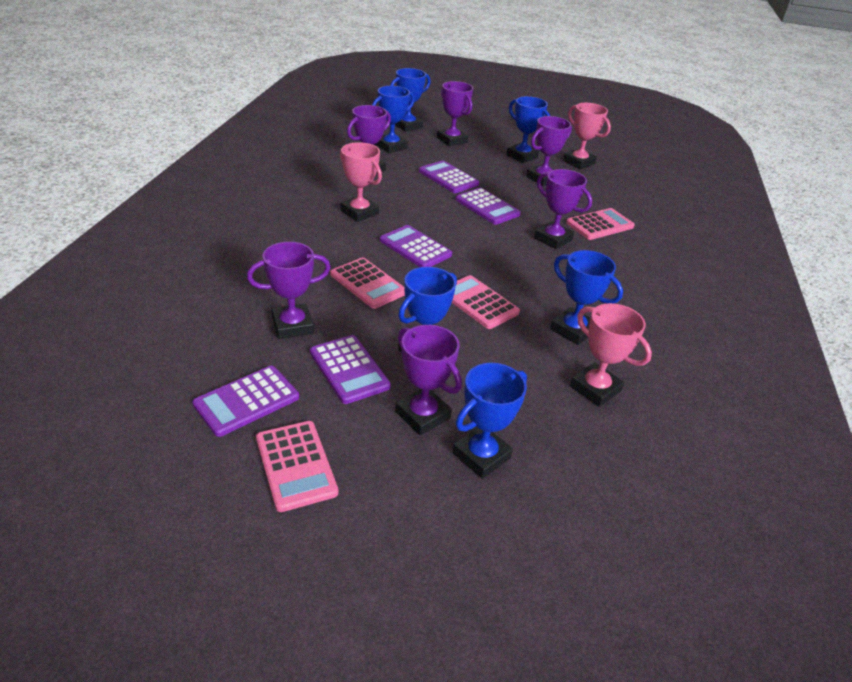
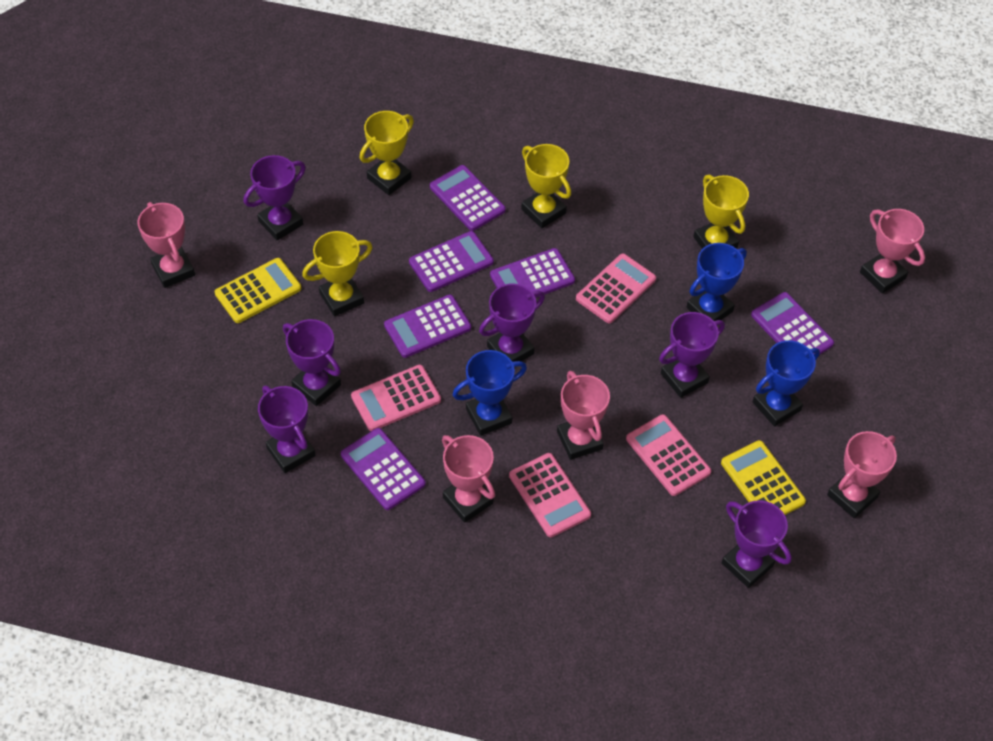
blue trophy: 6 -> 3
pink trophy: 3 -> 5
purple calculator: 5 -> 6
yellow calculator: 0 -> 2
yellow trophy: 0 -> 4

